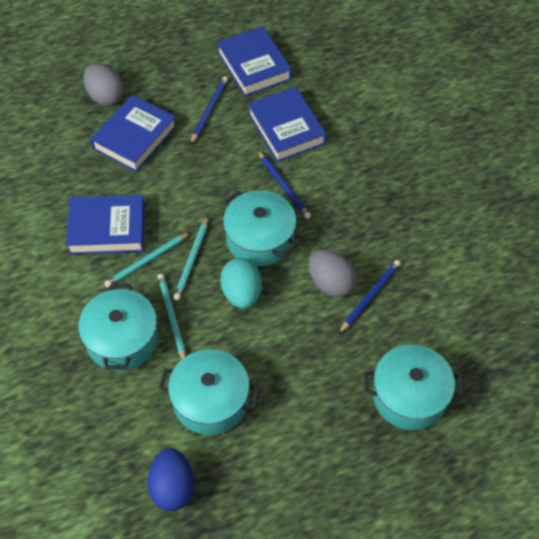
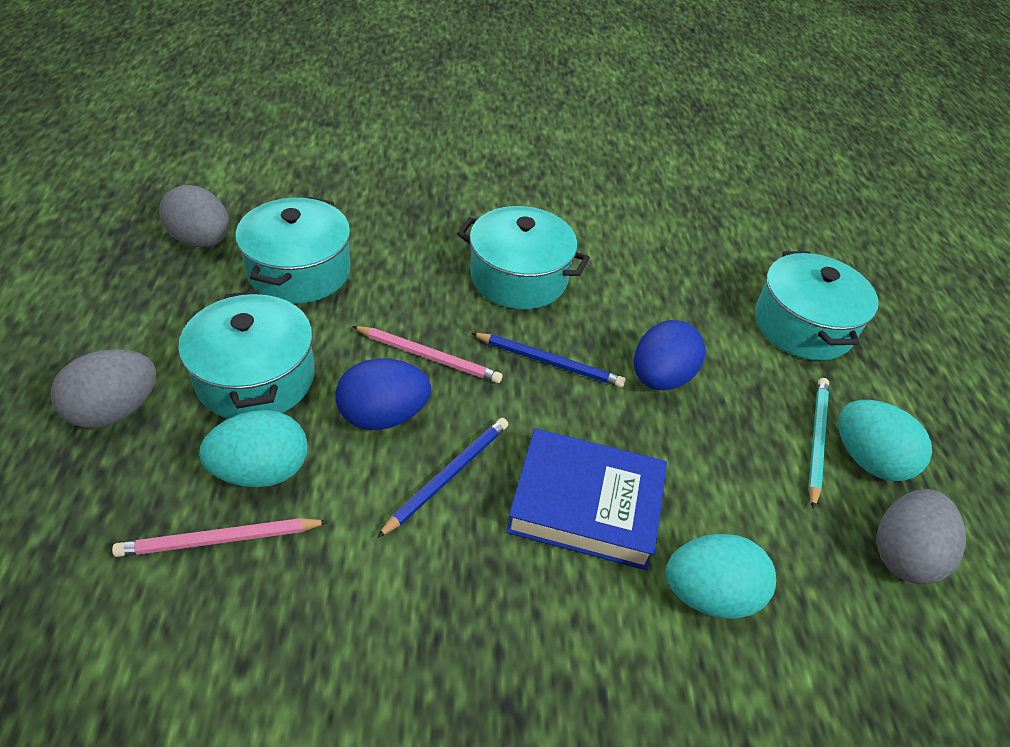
blue book: 4 -> 1
blue egg: 1 -> 2
blue pencil: 3 -> 2
grey egg: 2 -> 3
pink pencil: 0 -> 2
turquoise egg: 1 -> 3
turquoise pencil: 3 -> 1

